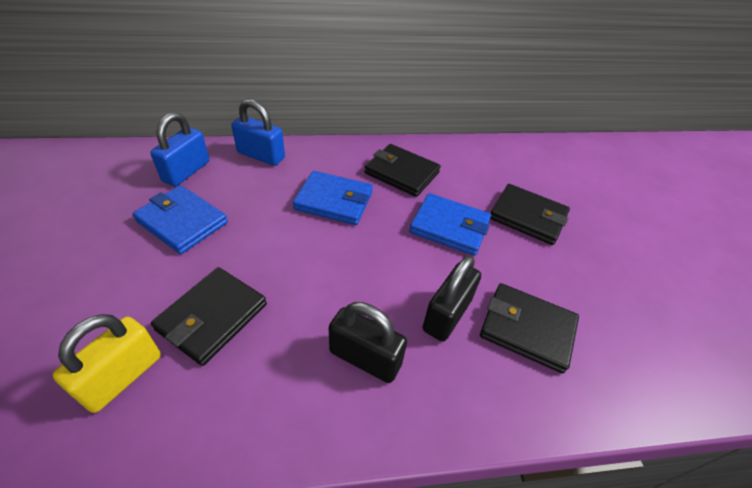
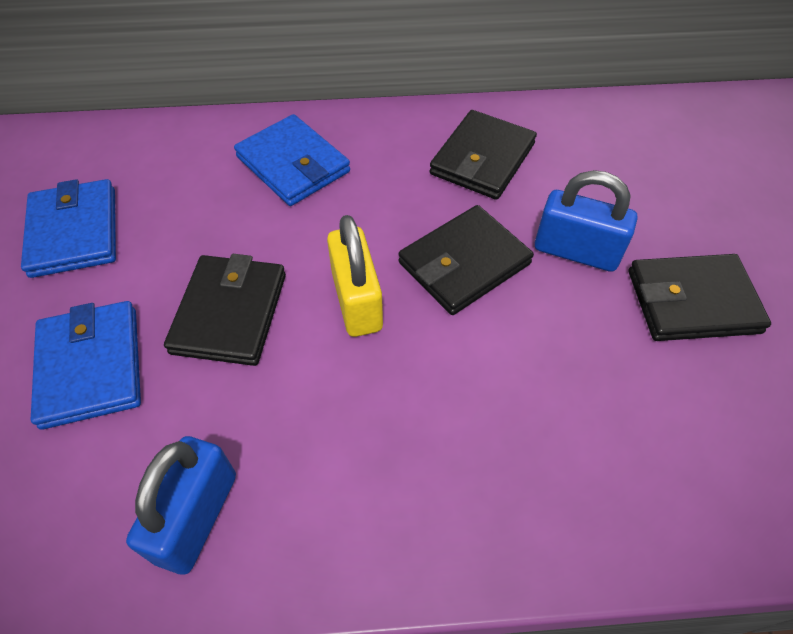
black padlock: 2 -> 0

